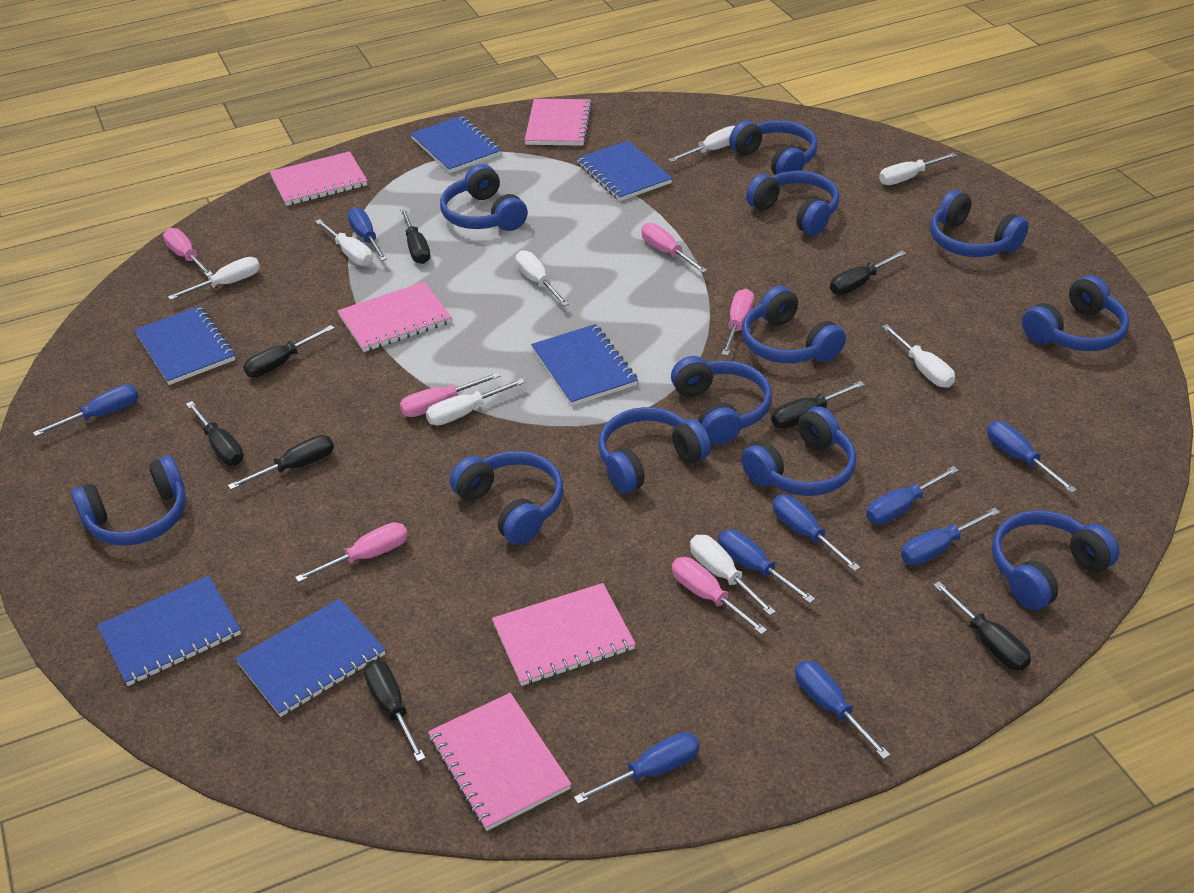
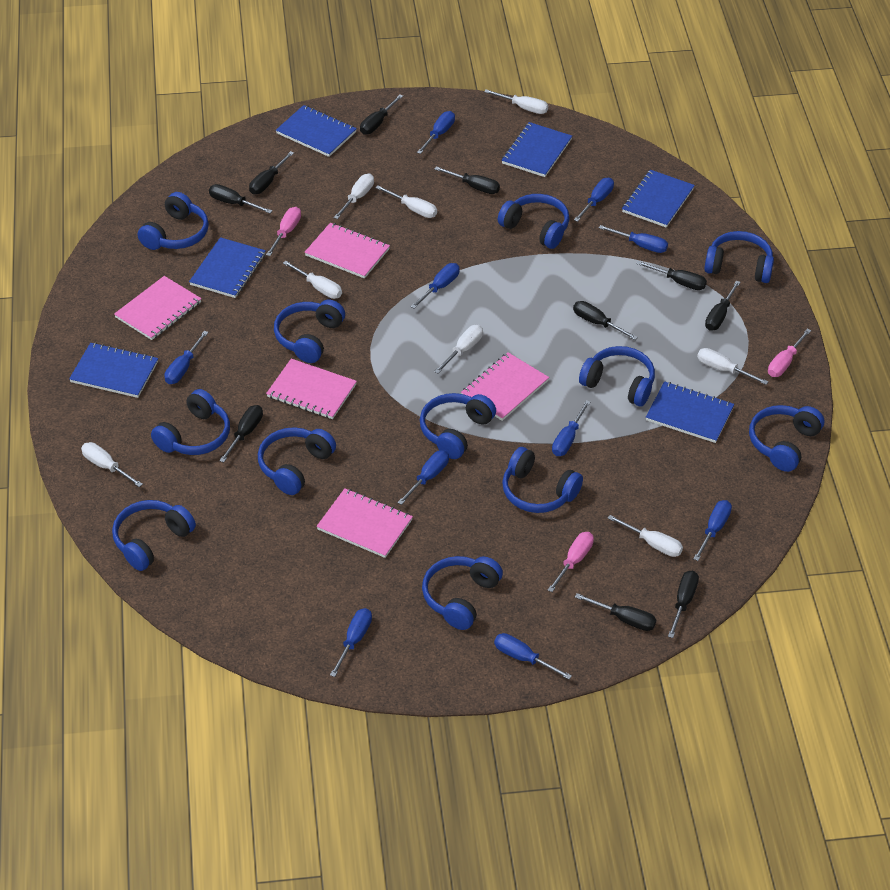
black screwdriver: 8 -> 10
blue screwdriver: 9 -> 10
pink screwdriver: 6 -> 3

